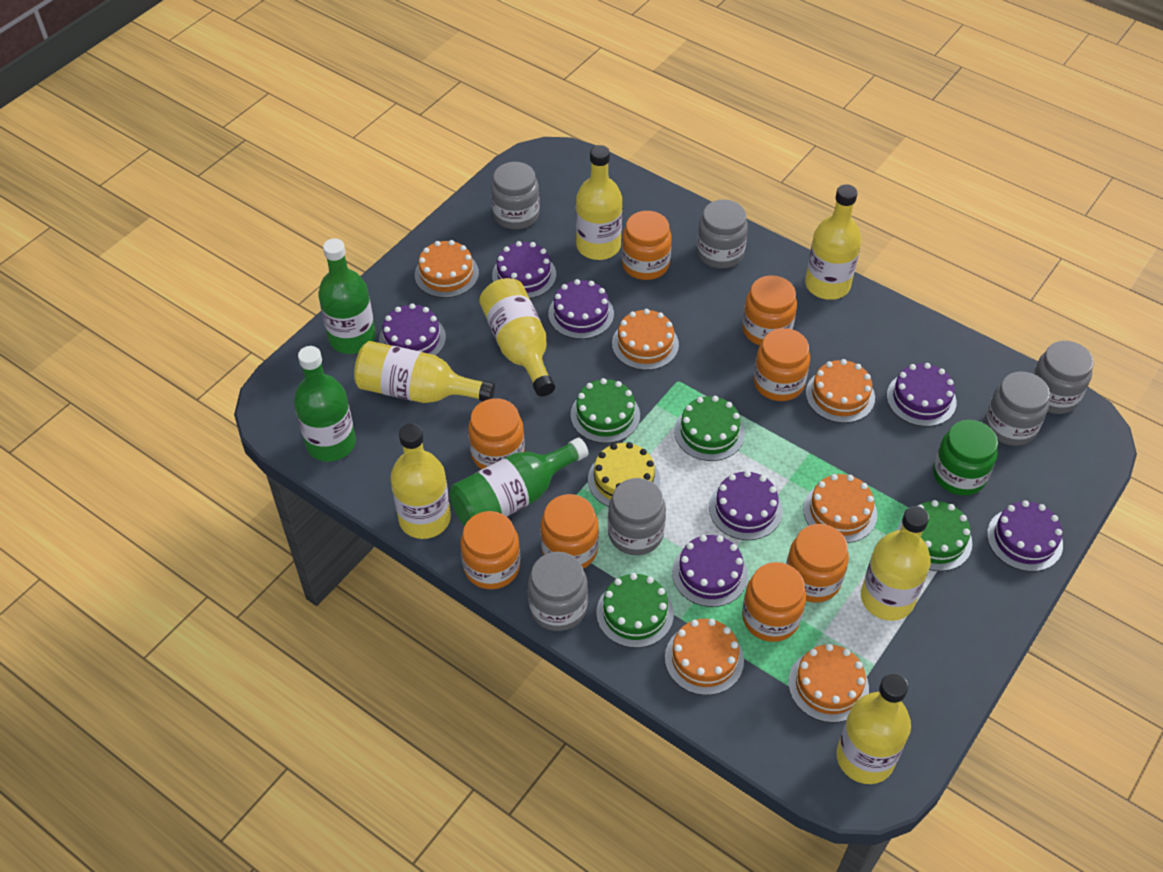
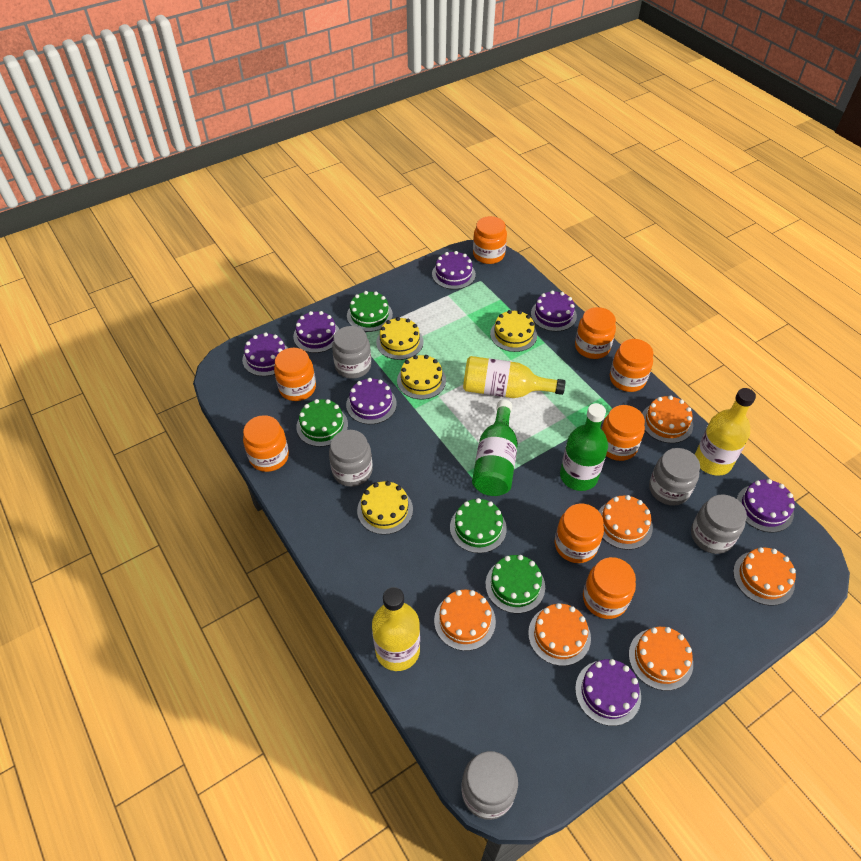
green bottle: 3 -> 2
green jar: 1 -> 0
grey jar: 6 -> 5
yellow bottle: 7 -> 3
yellow cake: 1 -> 4

